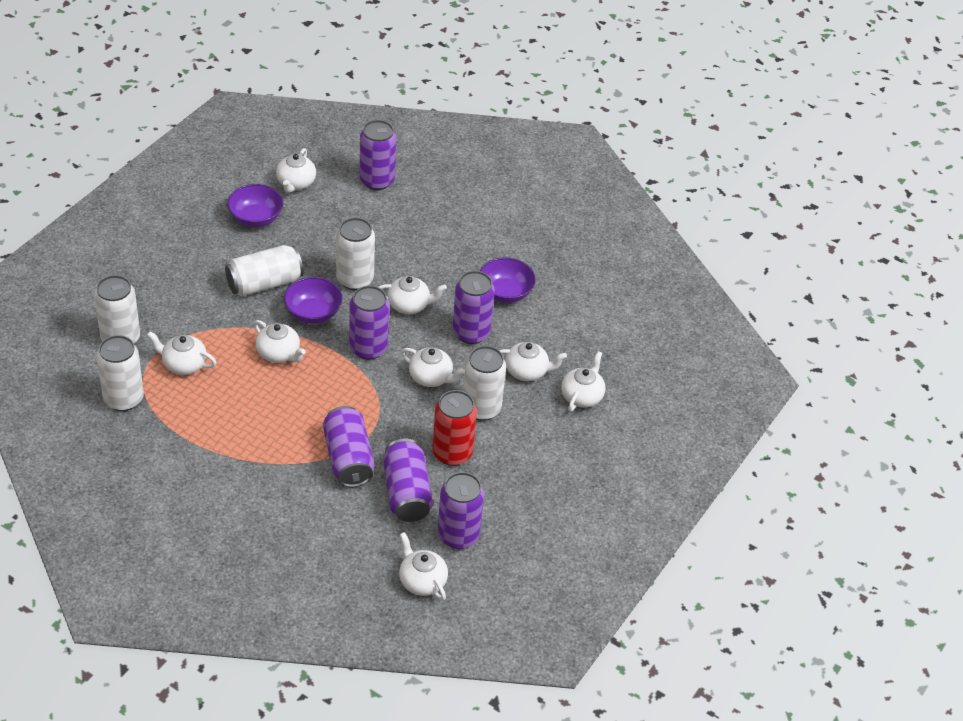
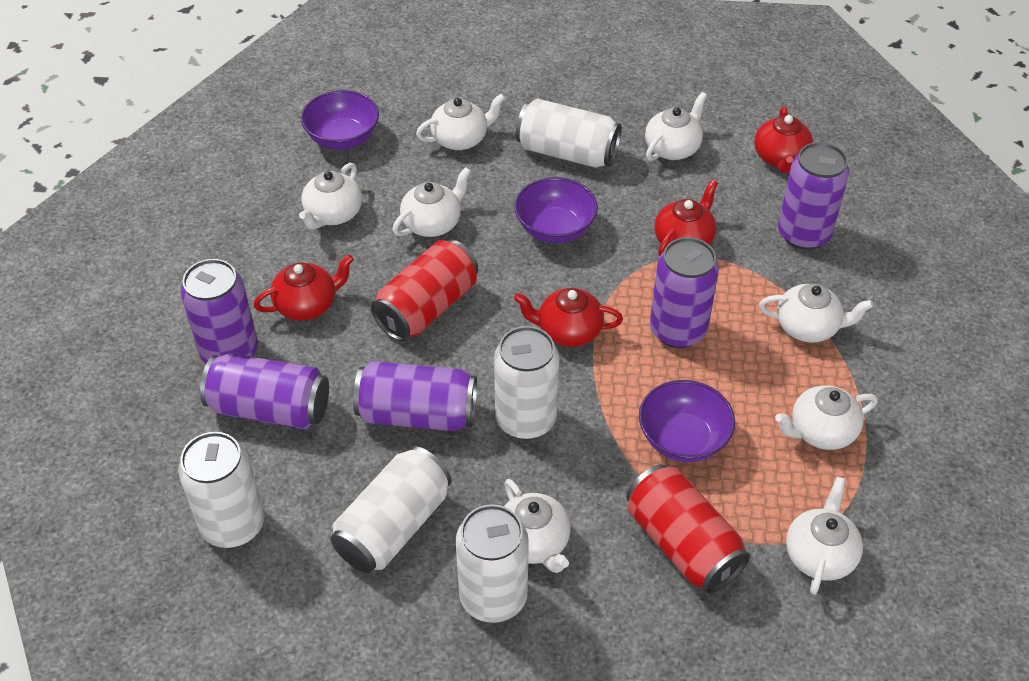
purple can: 6 -> 5
red can: 1 -> 2
red teapot: 0 -> 4

